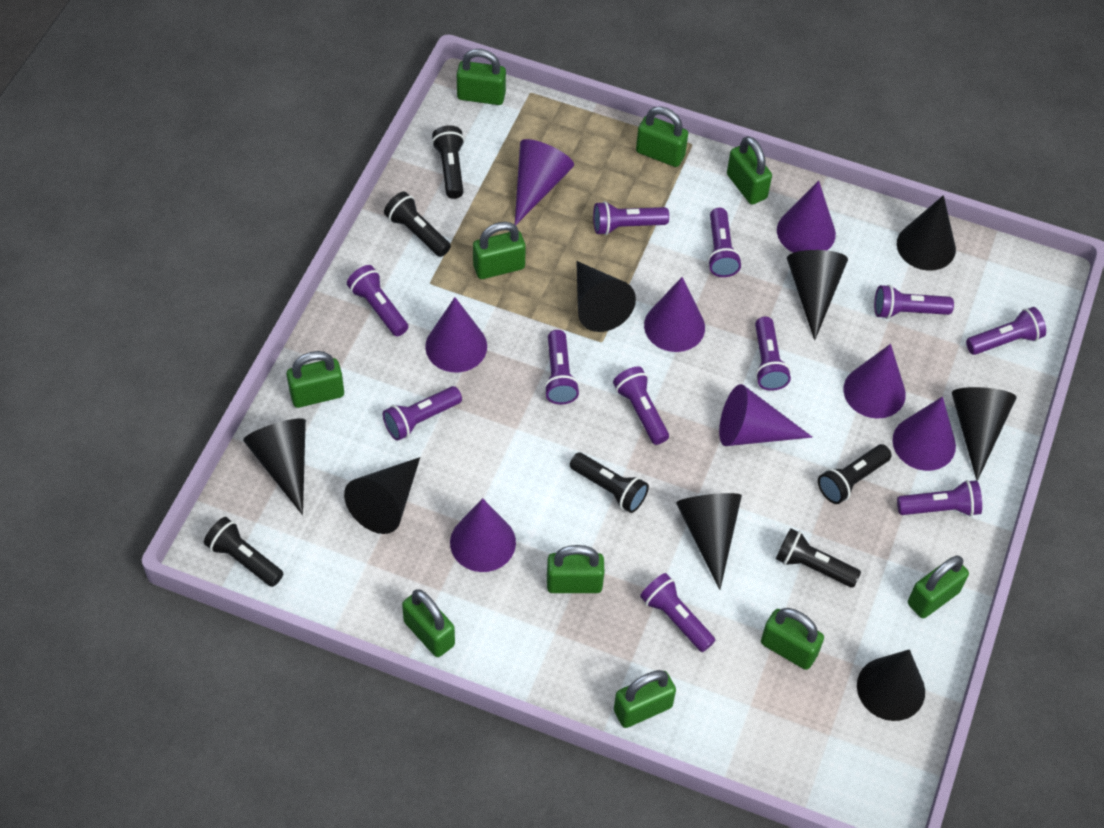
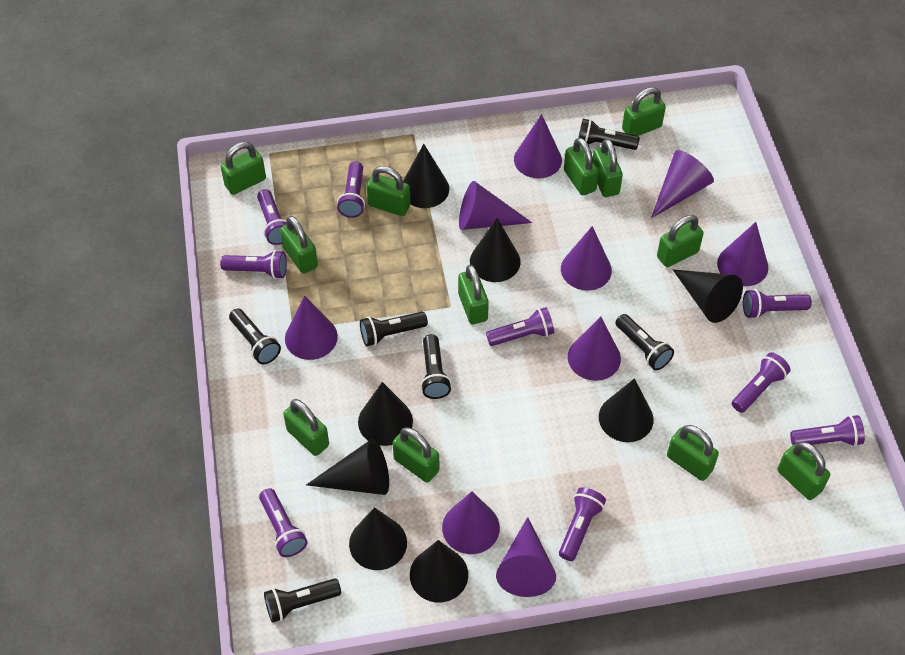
green padlock: 10 -> 12
purple cone: 8 -> 9
purple flashlight: 11 -> 9

